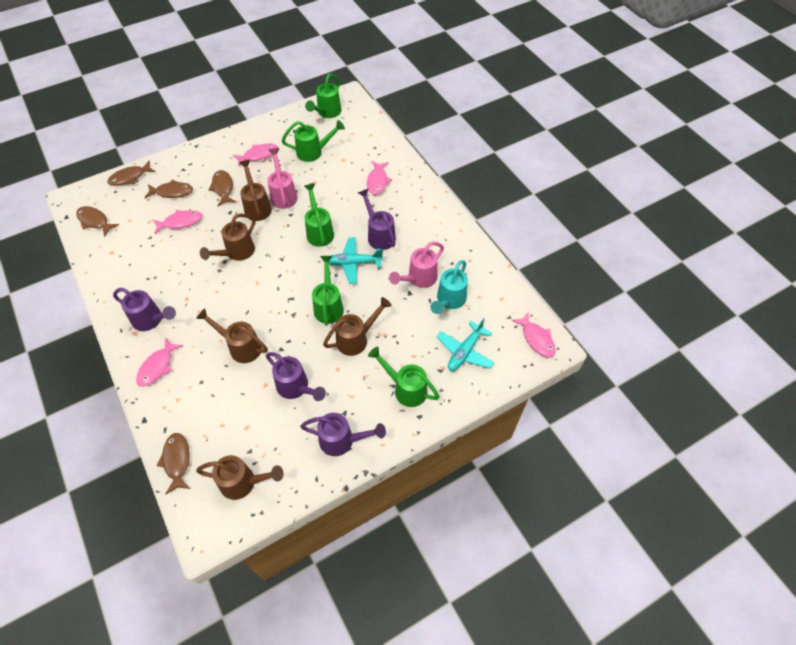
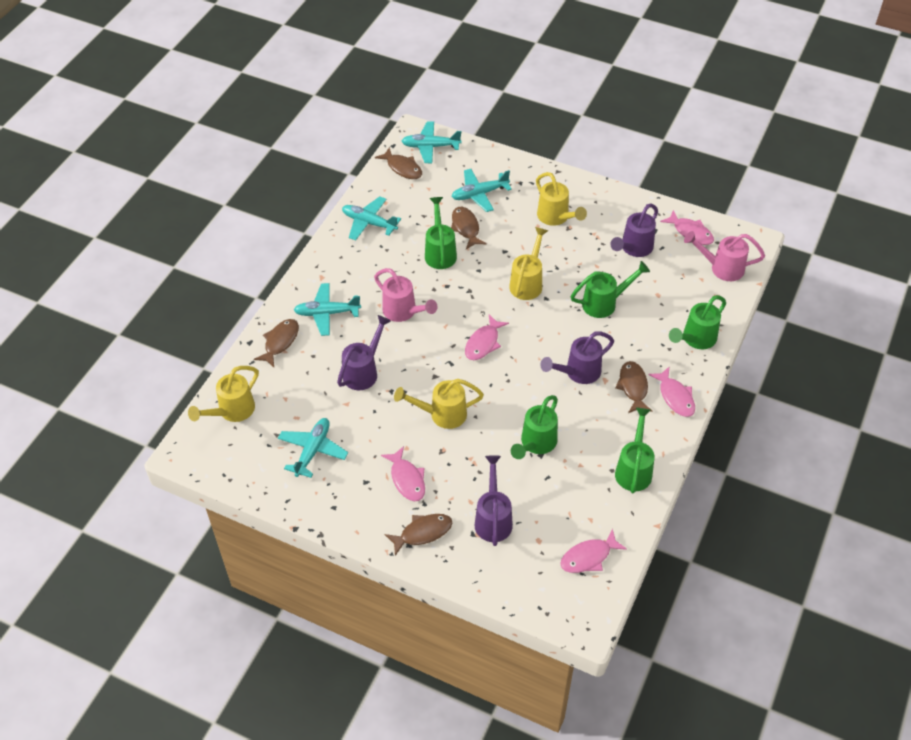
brown watering can: 5 -> 0
turquoise plane: 2 -> 5
turquoise watering can: 1 -> 0
yellow watering can: 0 -> 4

